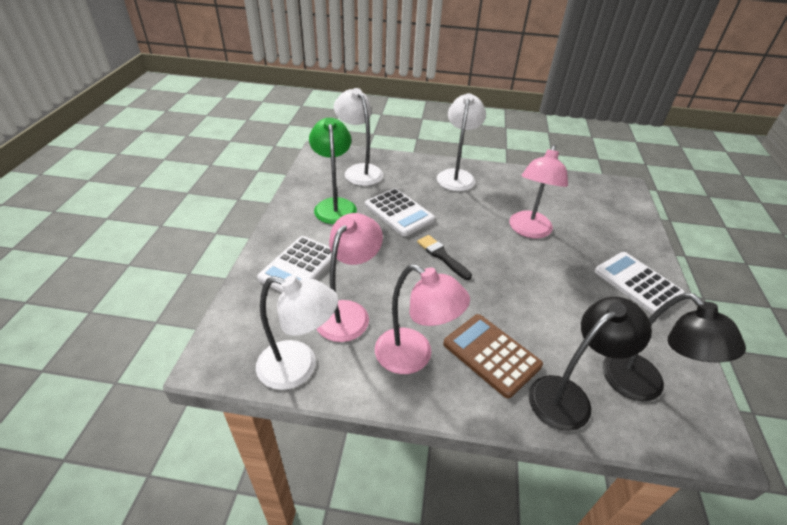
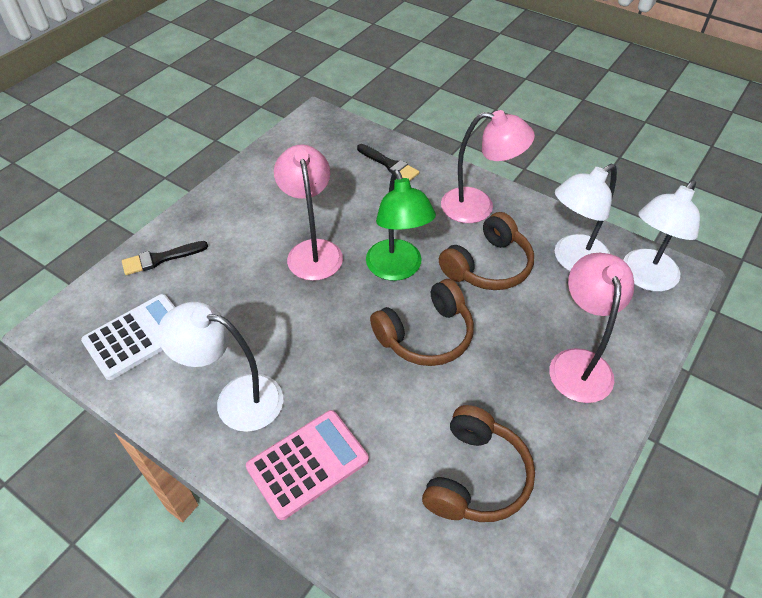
black brush: 1 -> 2
black lamp: 2 -> 0
brown calculator: 1 -> 0
brown headphones: 0 -> 3
pink calculator: 0 -> 1
white calculator: 3 -> 1

